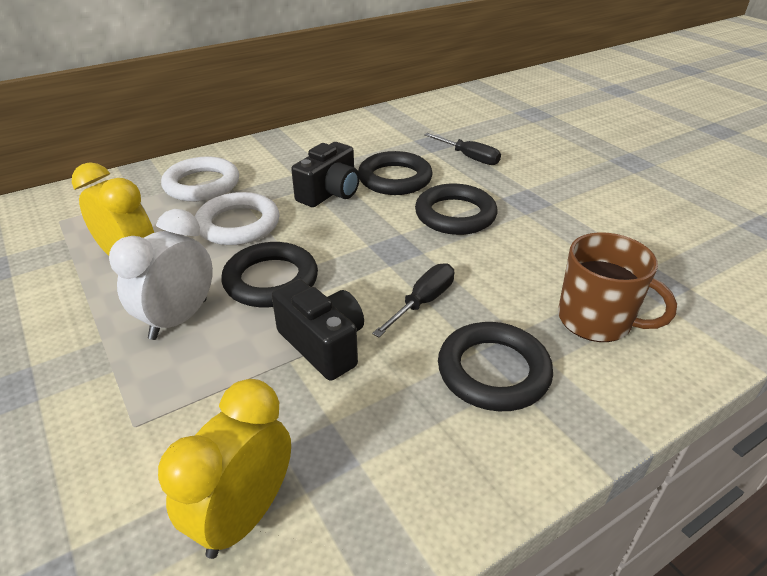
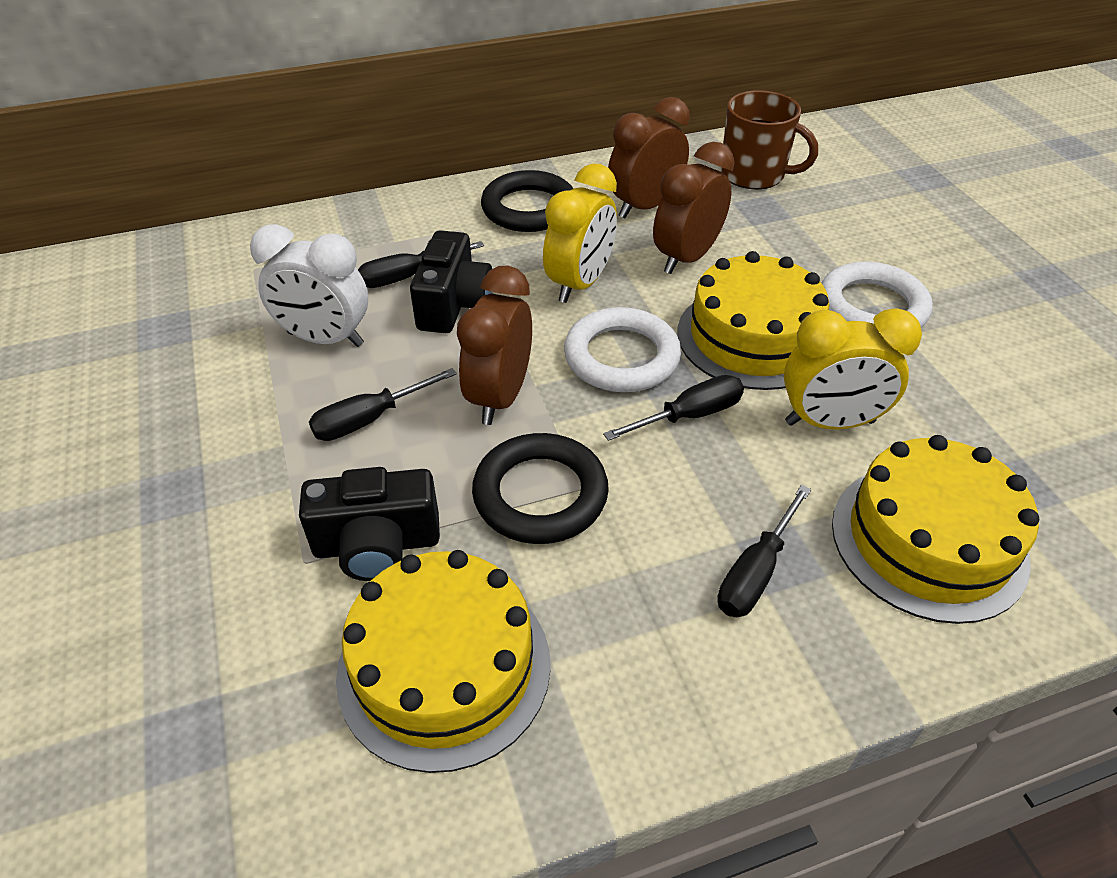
black ring: 4 -> 2
black screwdriver: 2 -> 4
brown clock: 0 -> 3
yellow cake: 0 -> 3

